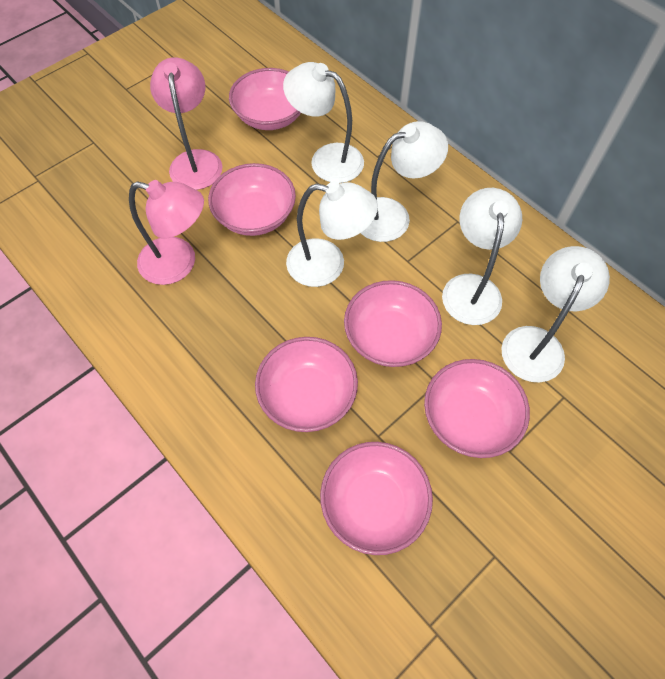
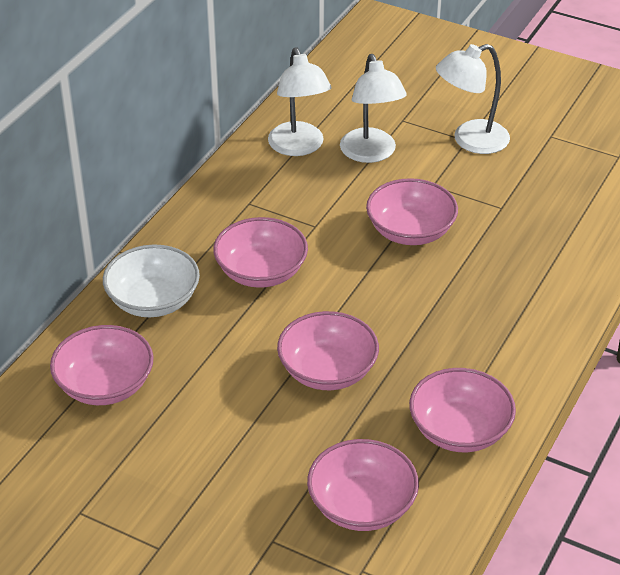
pink lamp: 2 -> 0
white bowl: 0 -> 1
white lamp: 5 -> 3

